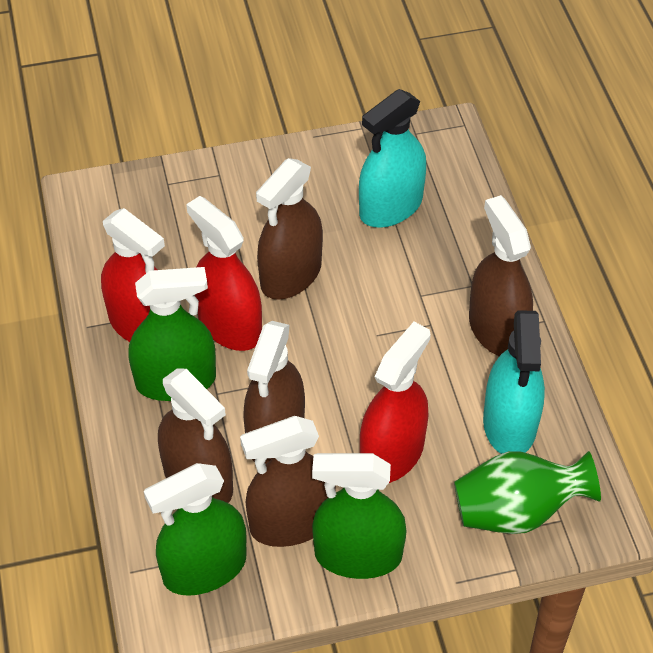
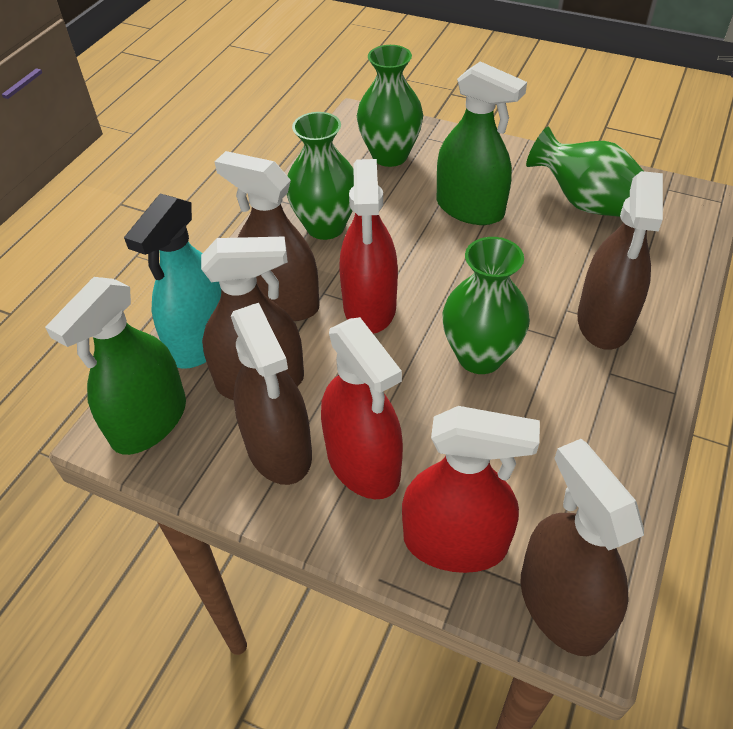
green spray bottle: 3 -> 2
green vase: 1 -> 4
turquoise spray bottle: 2 -> 1

